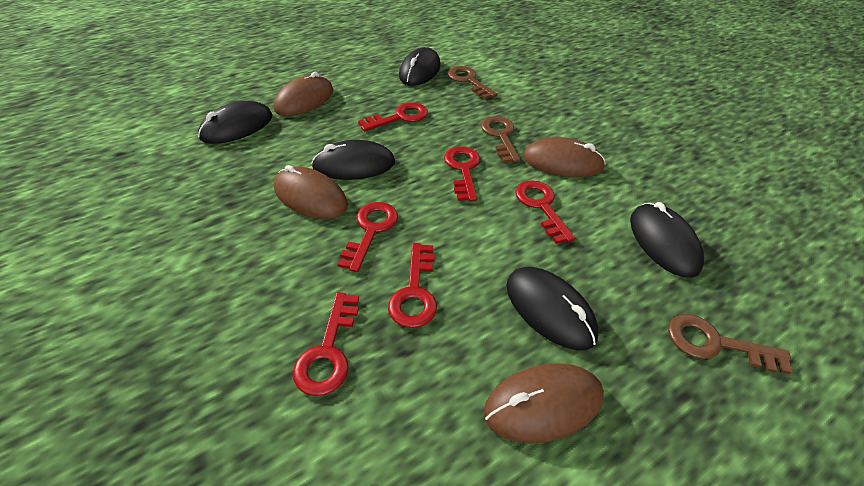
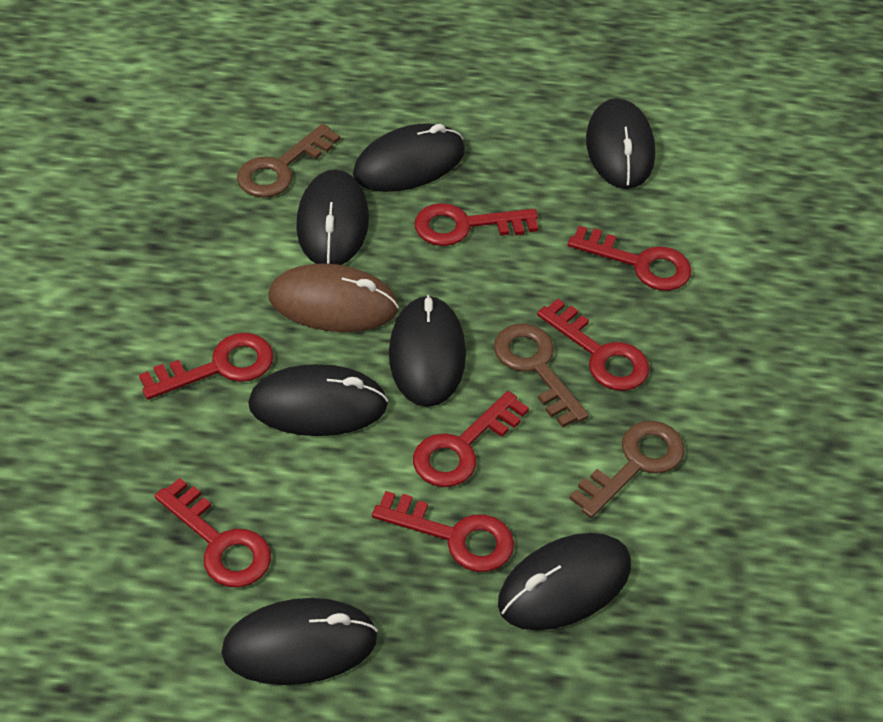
black mouse: 5 -> 7
brown mouse: 4 -> 1
red key: 6 -> 7

